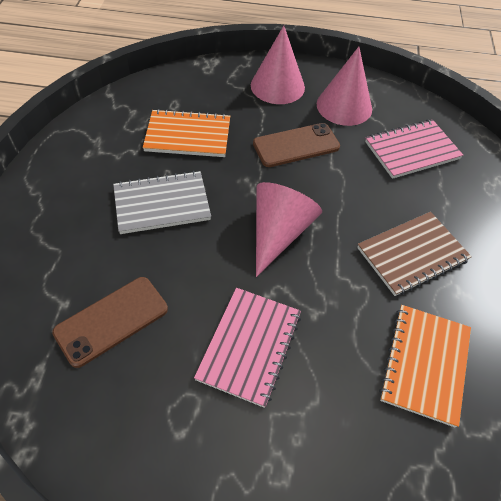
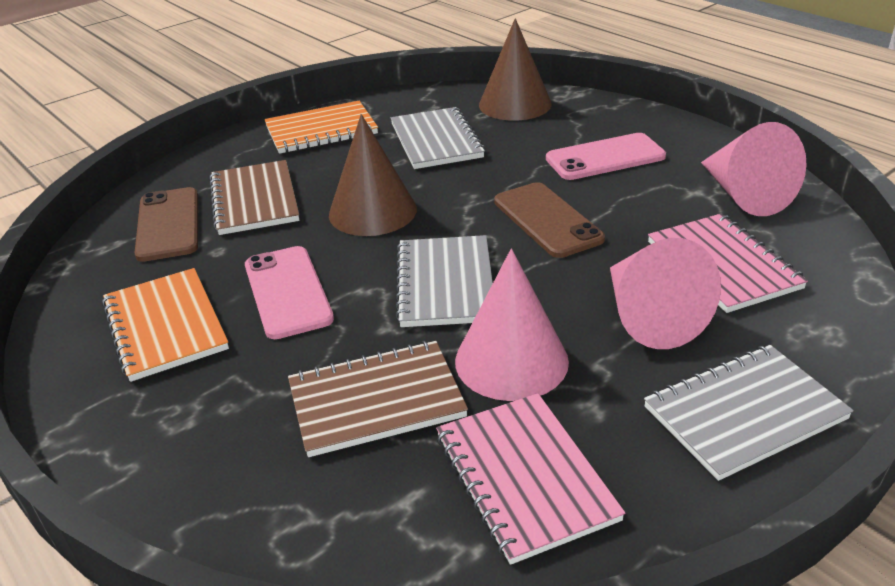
brown cone: 0 -> 2
brown notebook: 1 -> 2
grey notebook: 1 -> 3
pink phone: 0 -> 2

